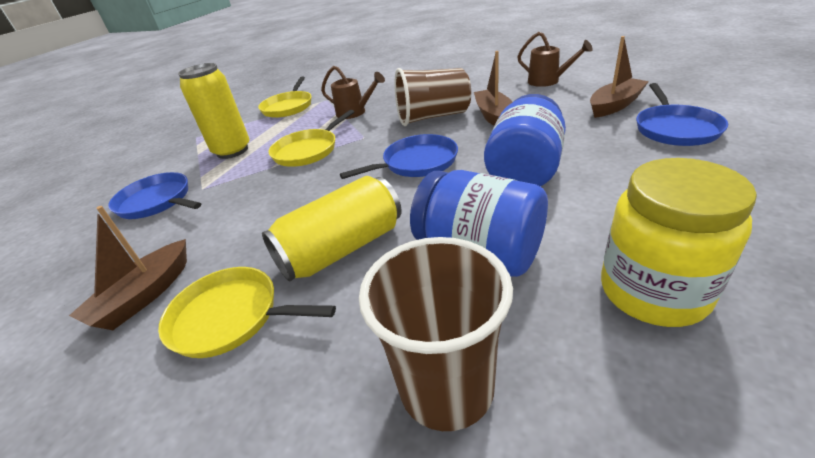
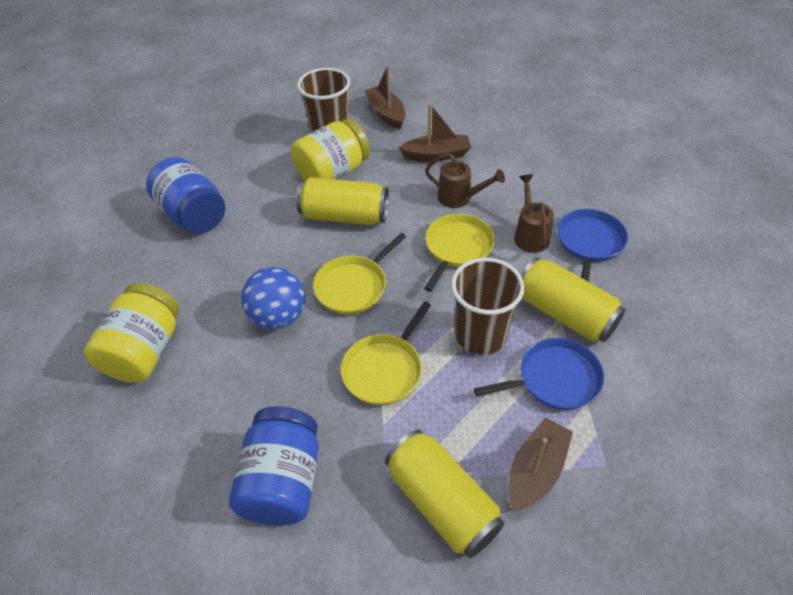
blue ball: 0 -> 1
blue pan: 3 -> 2
yellow can: 2 -> 3
yellow jar: 1 -> 2

